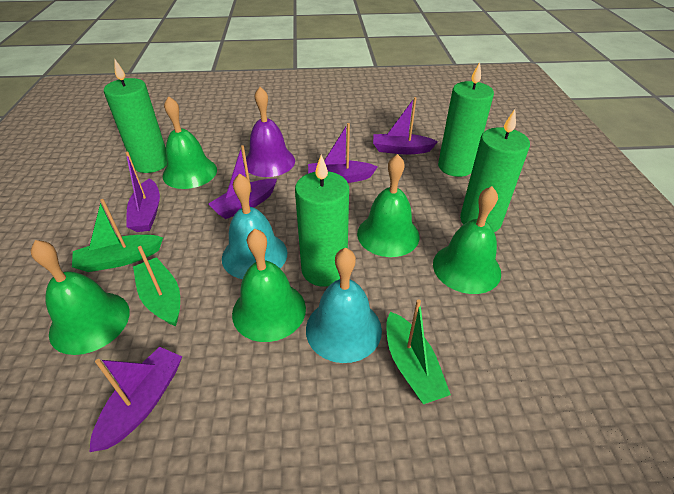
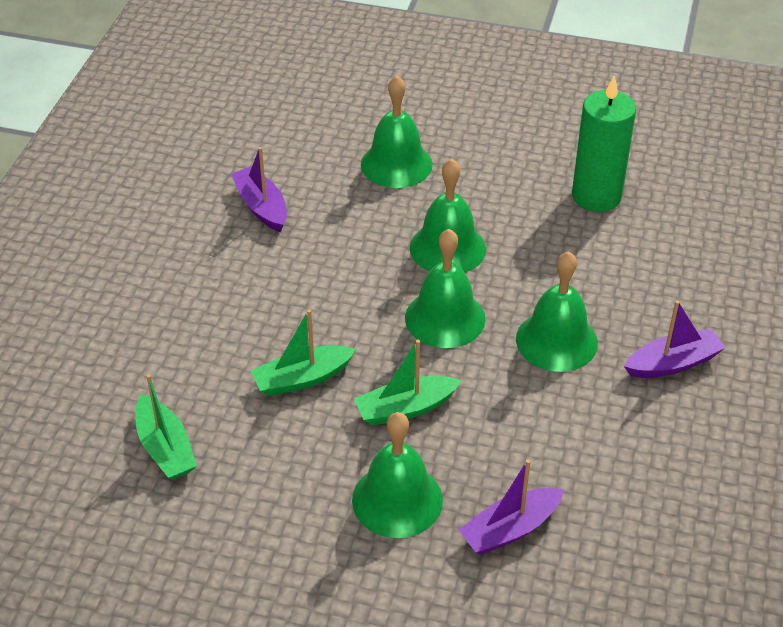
green candle: 4 -> 1
purple bell: 1 -> 0
purple boat: 5 -> 3
turquoise bell: 2 -> 0

